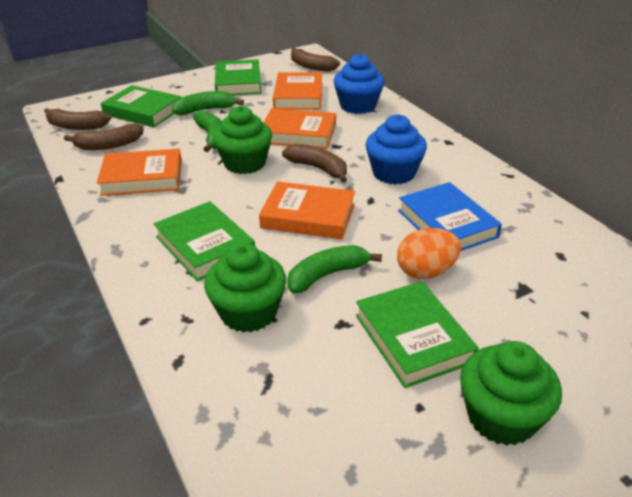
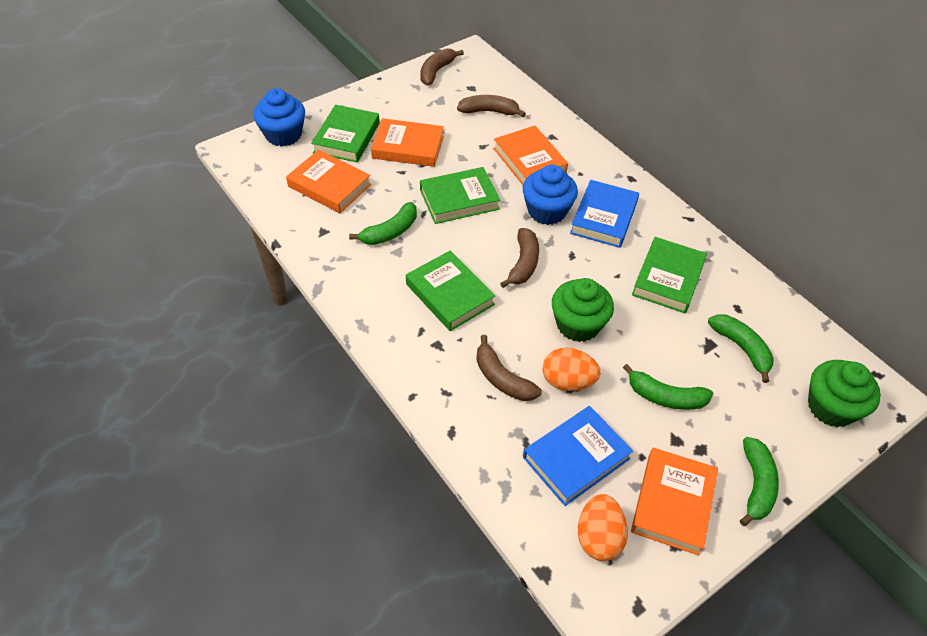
blue book: 1 -> 2
green banana: 3 -> 4
green cupcake: 3 -> 2
orange egg: 1 -> 2

